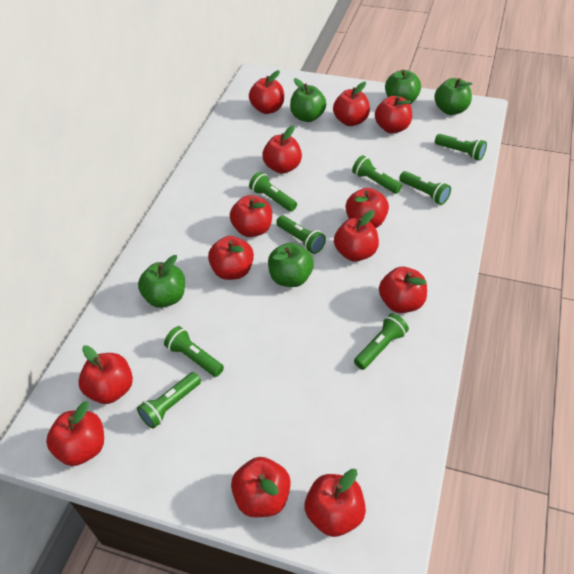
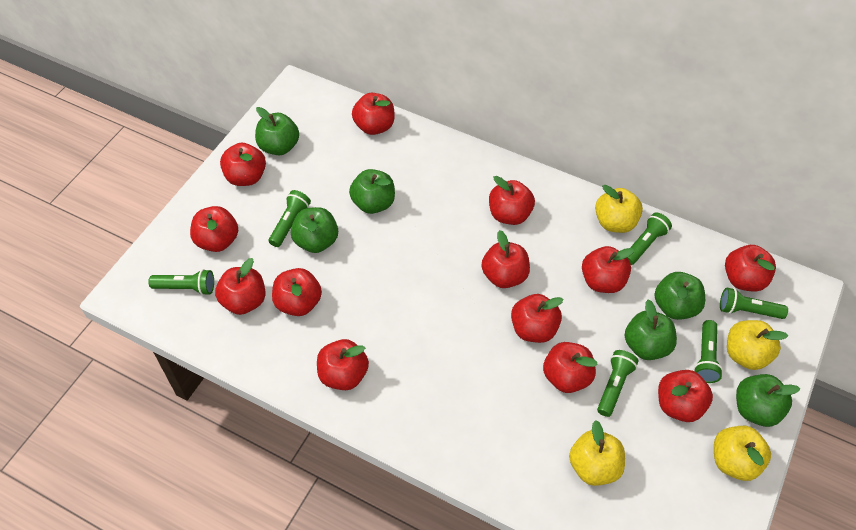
green apple: 5 -> 6
green flashlight: 8 -> 6
yellow apple: 0 -> 4

